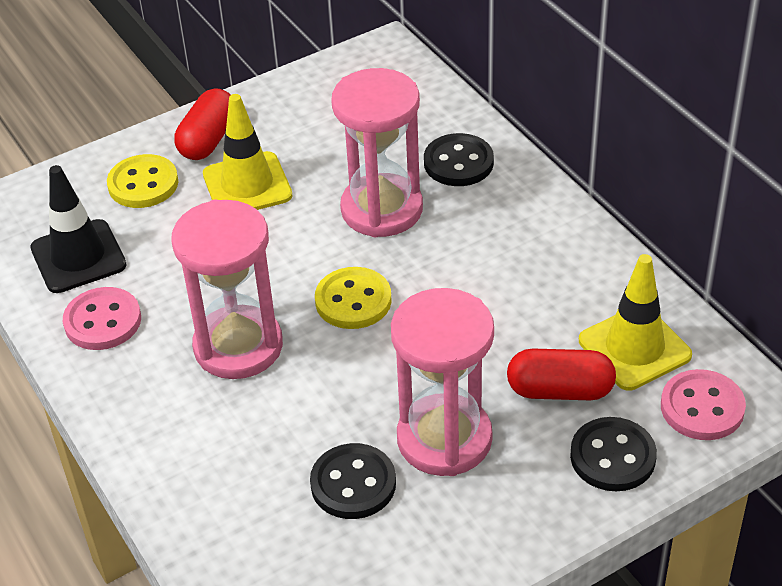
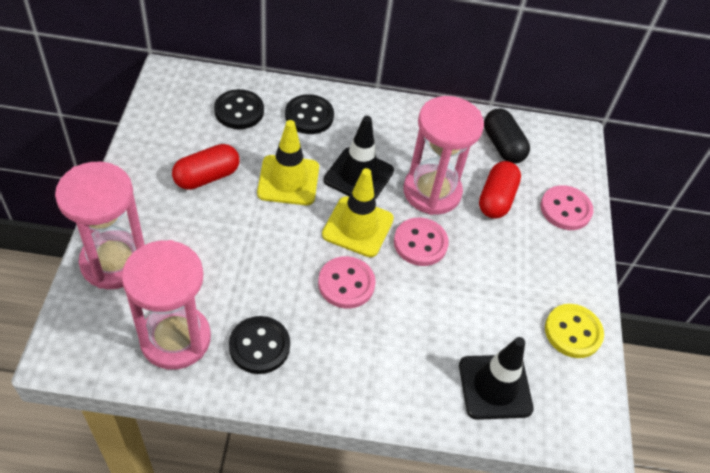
black capsule: 0 -> 1
black traffic cone: 1 -> 2
pink button: 2 -> 3
yellow button: 2 -> 1

